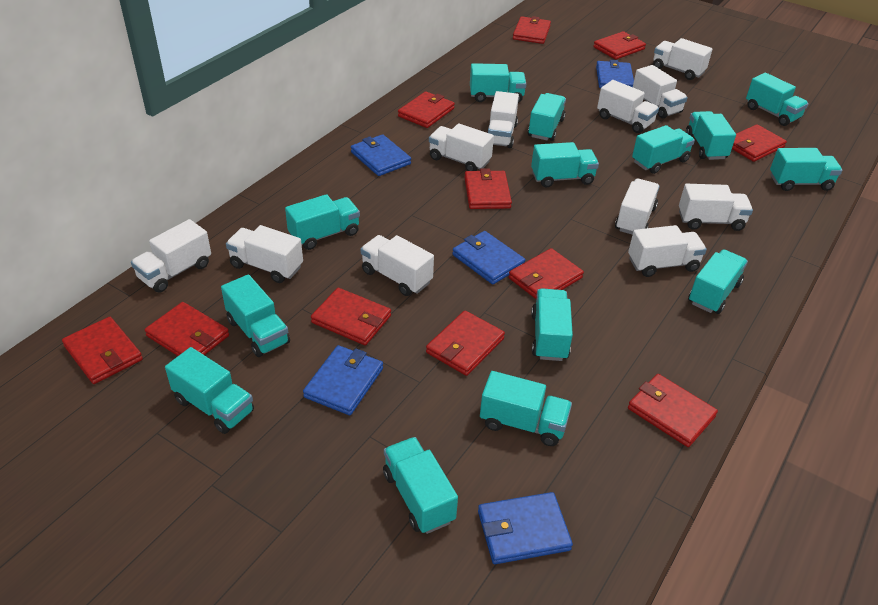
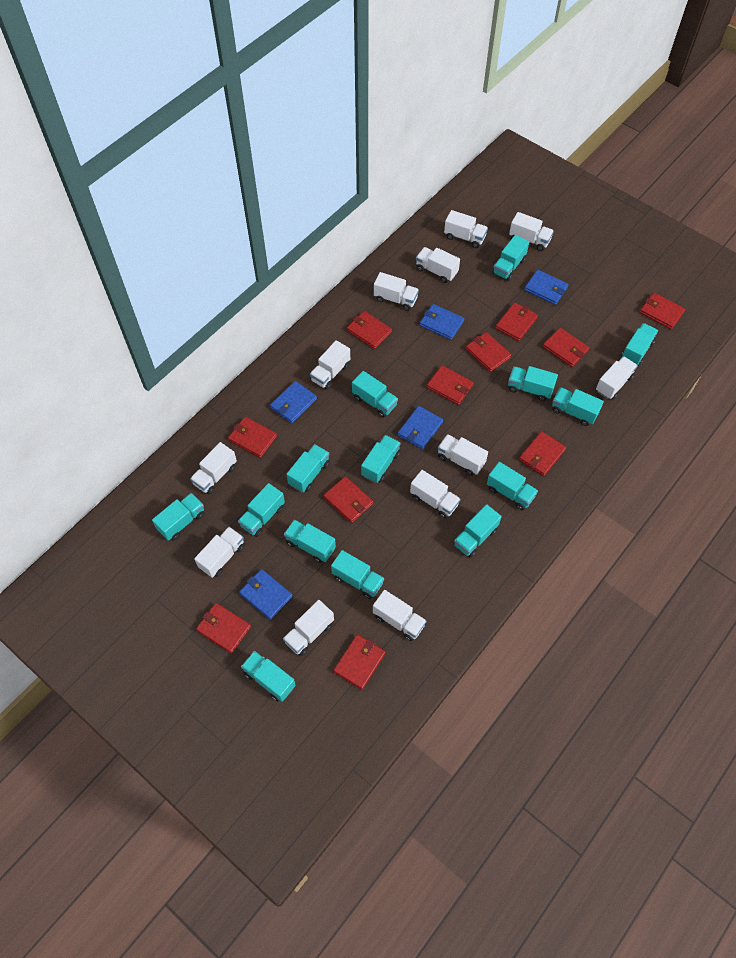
white truck: 11 -> 12

